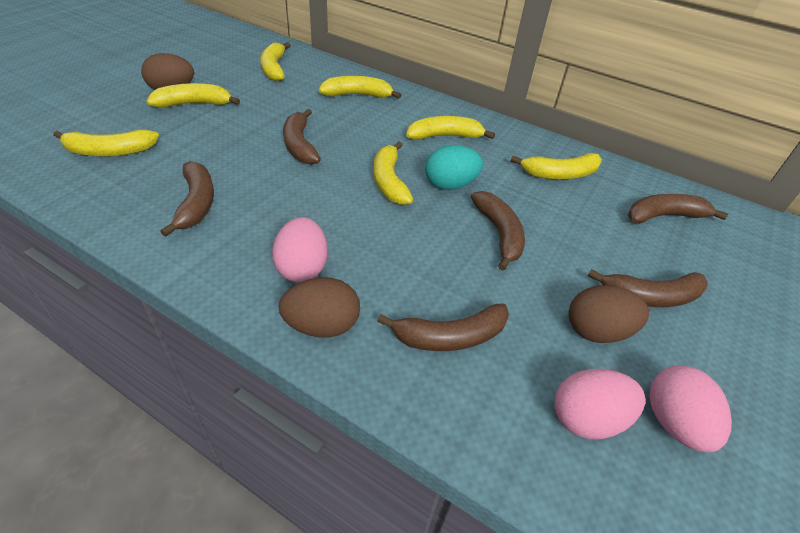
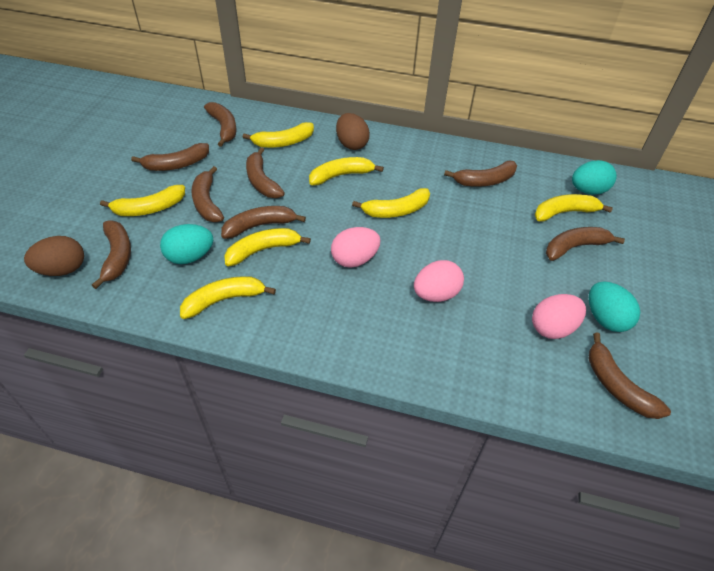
brown banana: 6 -> 9
brown egg: 3 -> 2
turquoise egg: 1 -> 3

